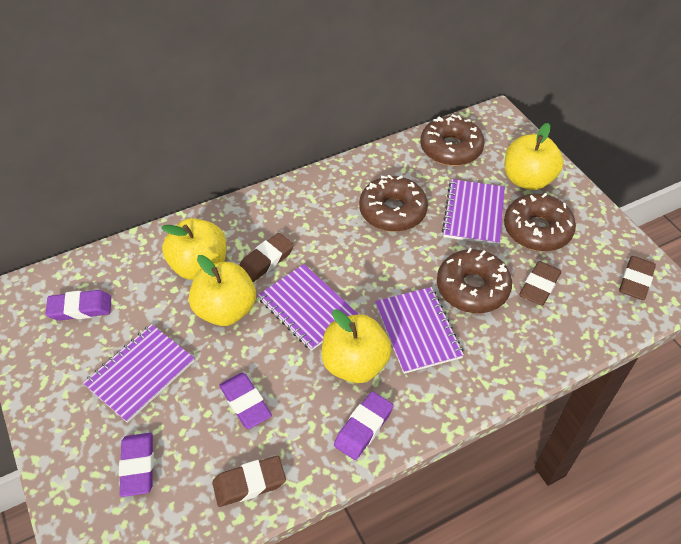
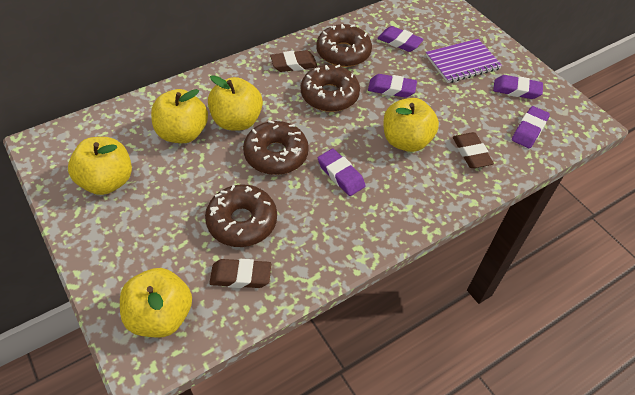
brown eraser: 4 -> 3
purple eraser: 4 -> 5
purple notebook: 4 -> 1
yellow apple: 4 -> 5

